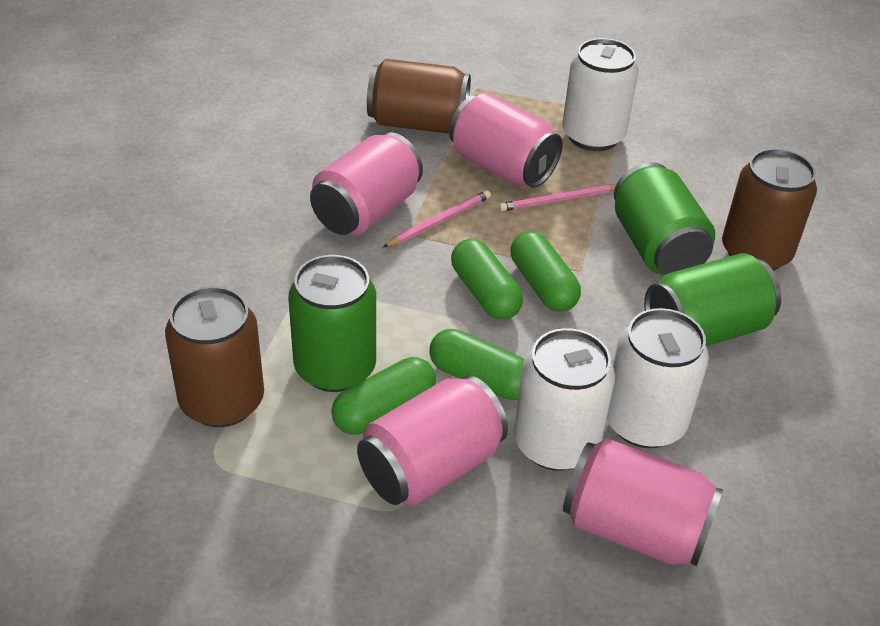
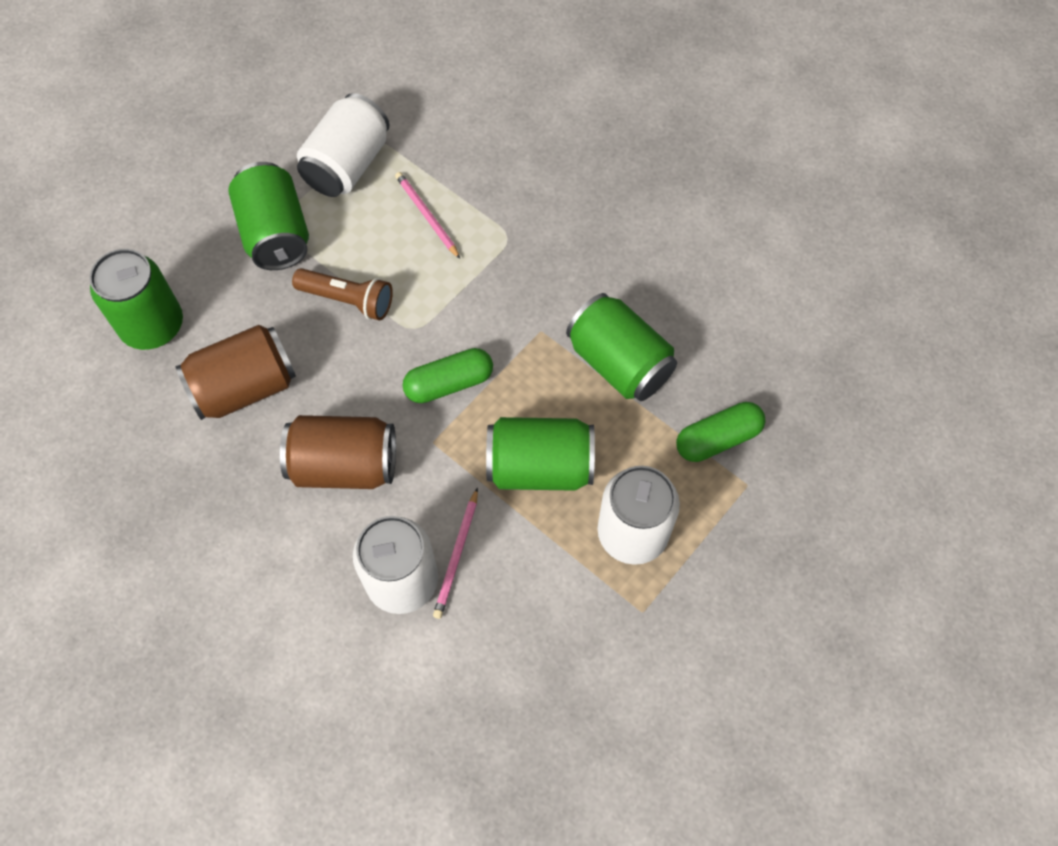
brown can: 3 -> 2
brown flashlight: 0 -> 1
green can: 3 -> 4
green capsule: 4 -> 2
pink can: 4 -> 0

